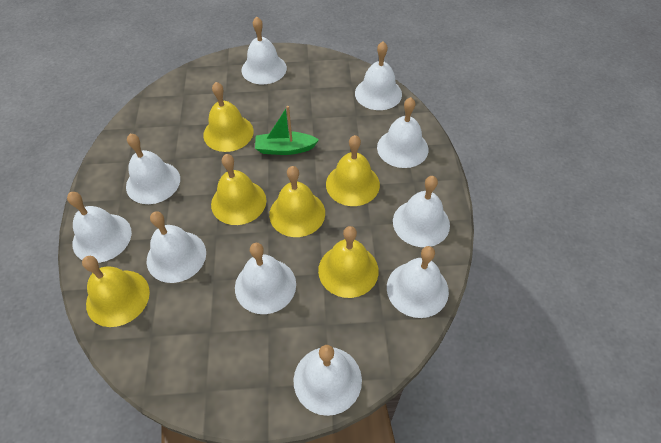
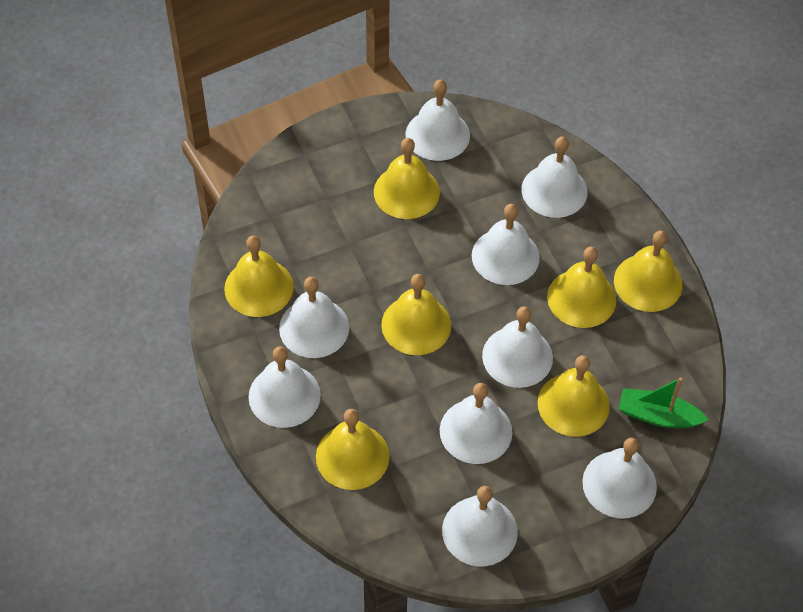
white bell: 10 -> 9
yellow bell: 6 -> 7

